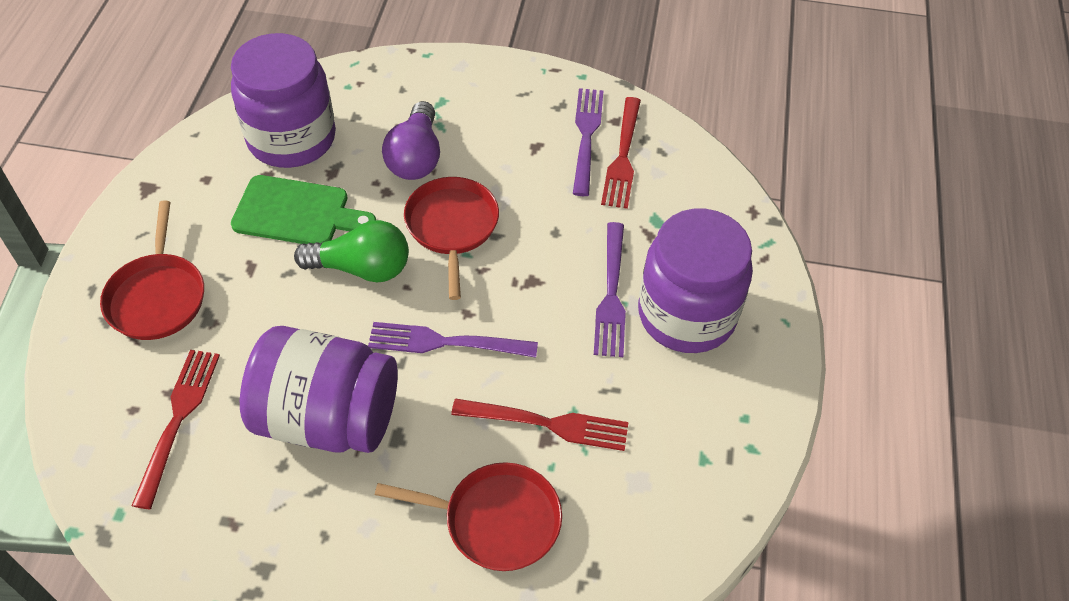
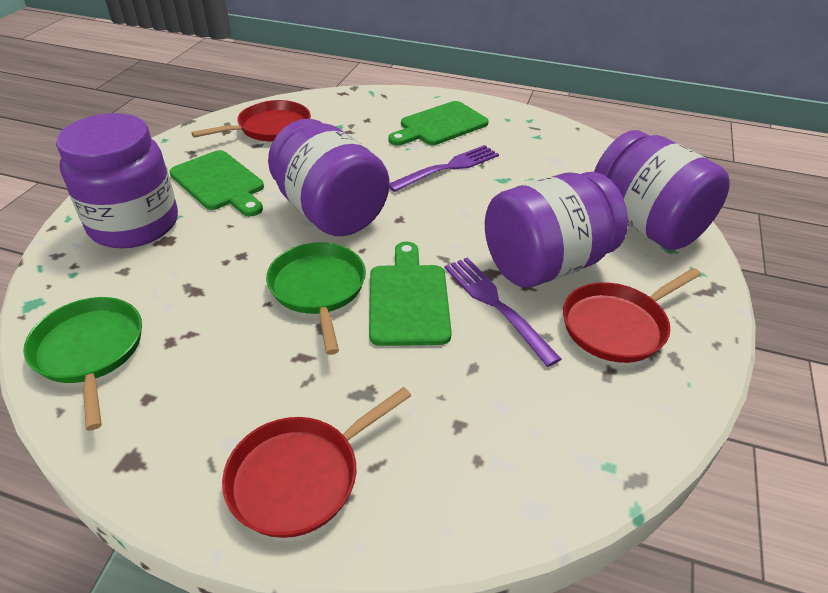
green cutting board: 1 -> 3
green light bulb: 1 -> 0
green pan: 0 -> 2
purple fork: 3 -> 2
purple jar: 3 -> 4
purple light bulb: 1 -> 0
red fork: 3 -> 0

